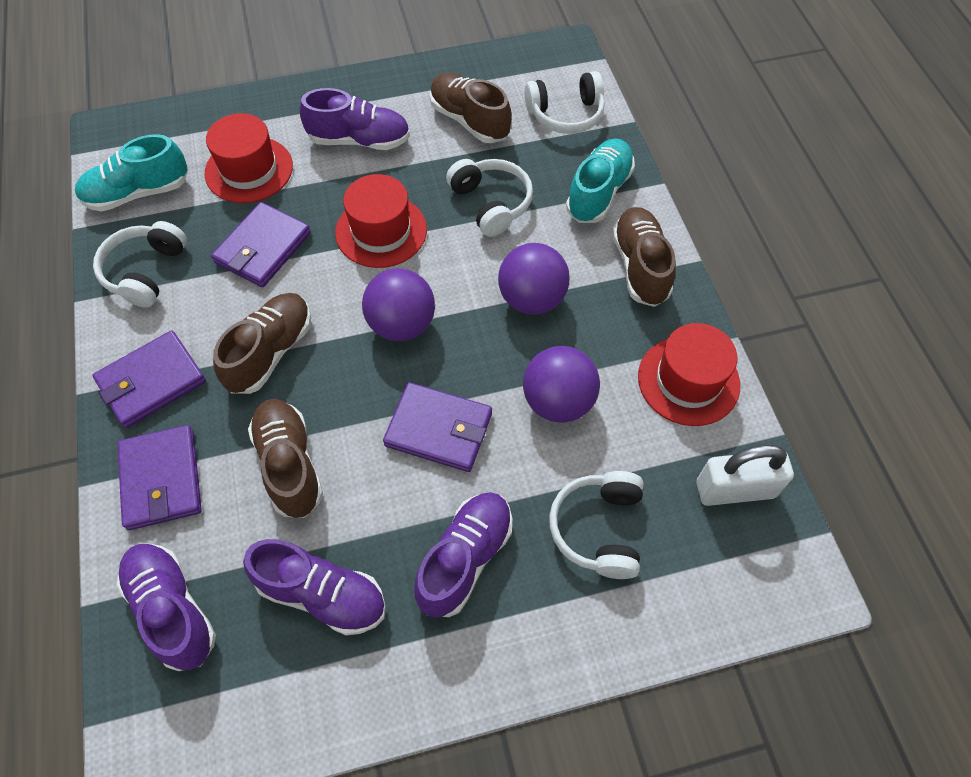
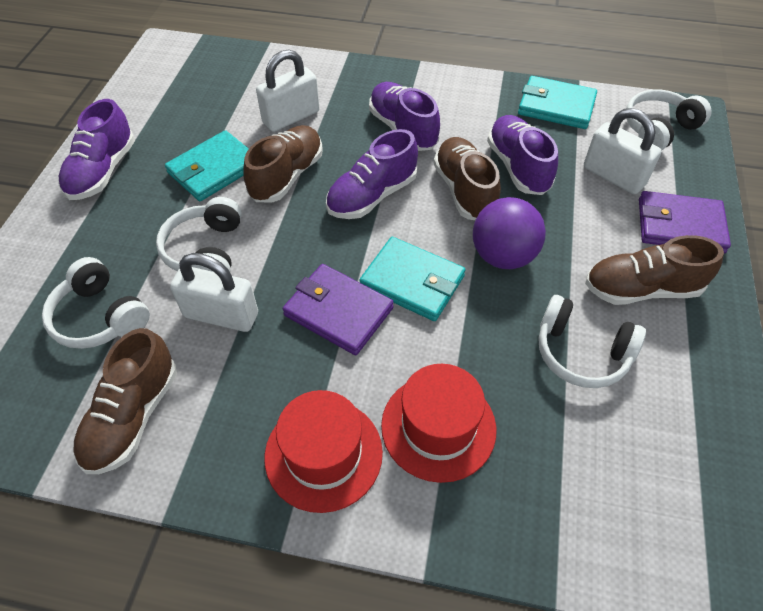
purple ball: 3 -> 1
purple wallet: 4 -> 2
red hat: 3 -> 2
turquoise shoe: 2 -> 0
turquoise wallet: 0 -> 3
white padlock: 1 -> 3

